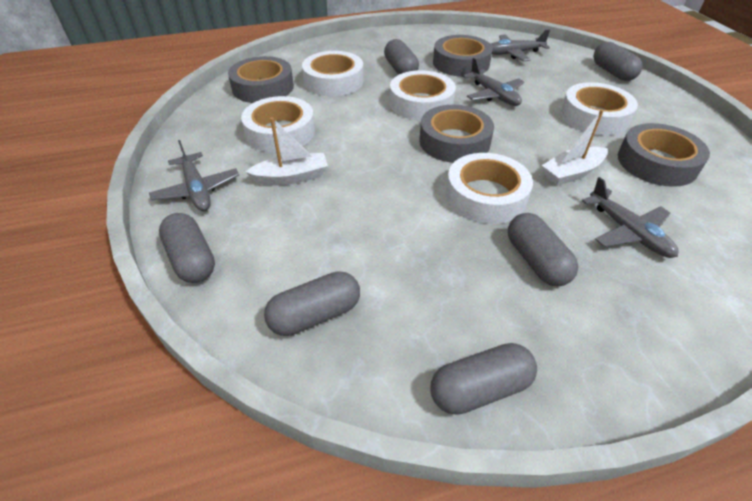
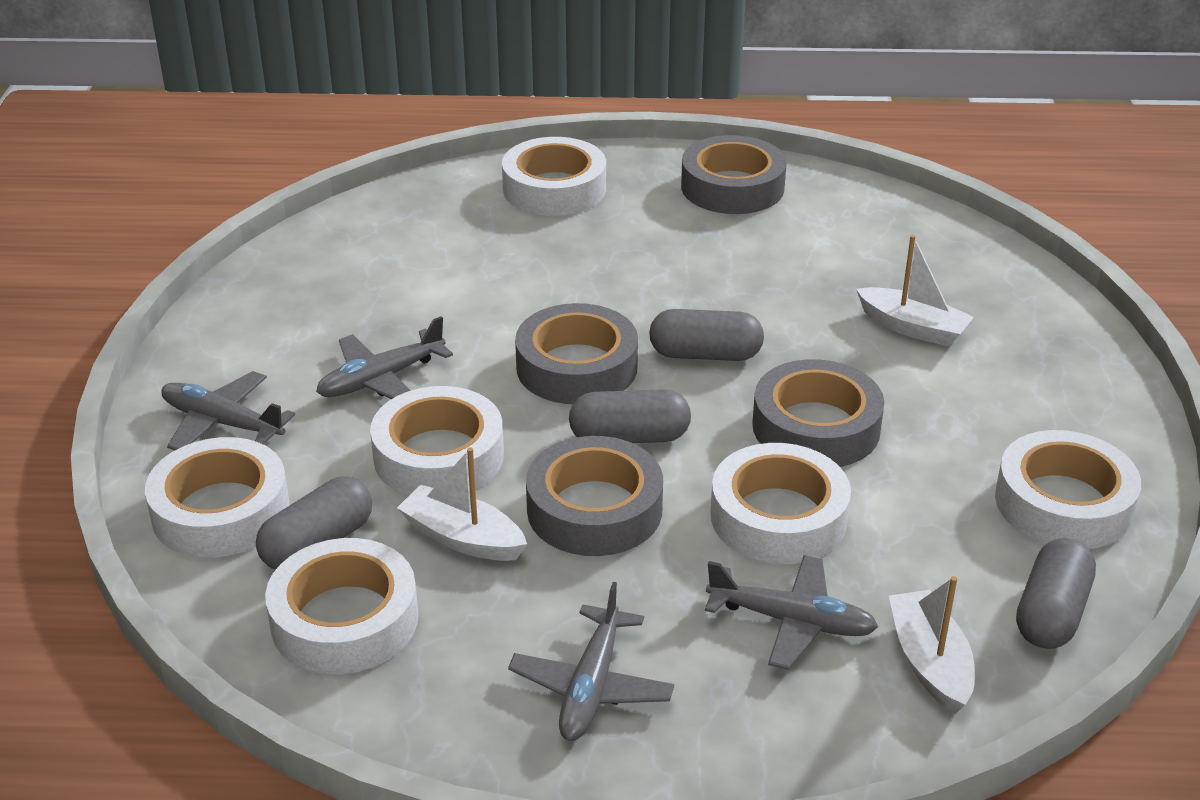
grey capsule: 6 -> 4
white boat: 2 -> 3
white tape: 5 -> 6

